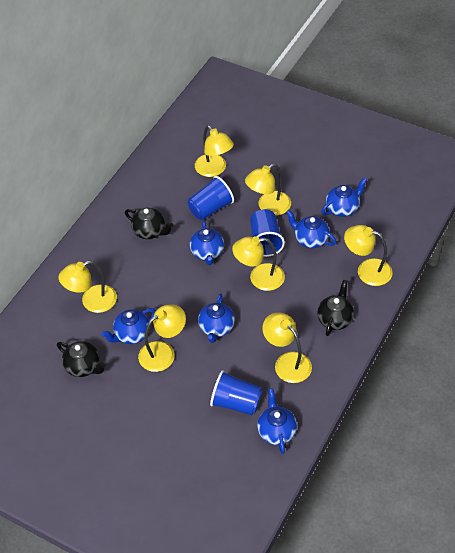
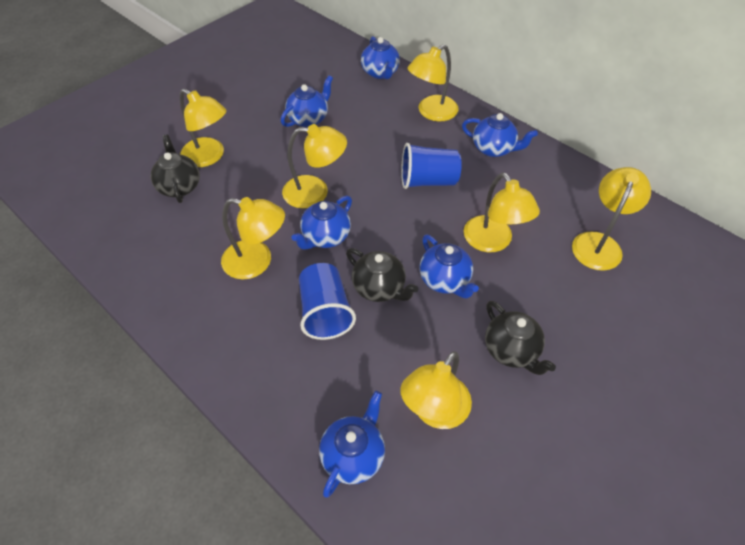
blue cup: 3 -> 2

